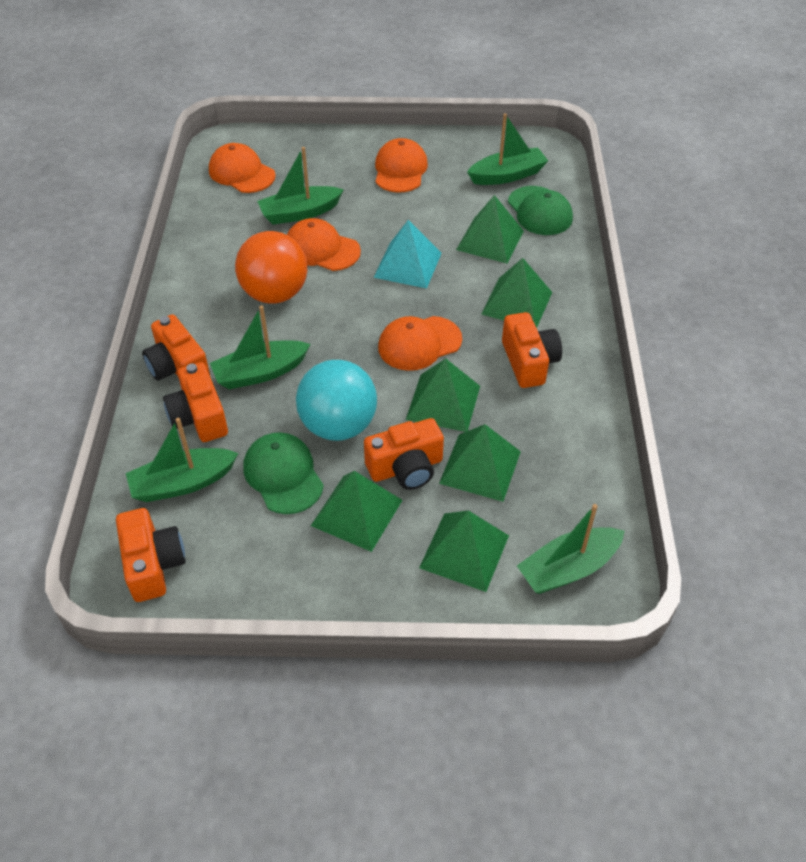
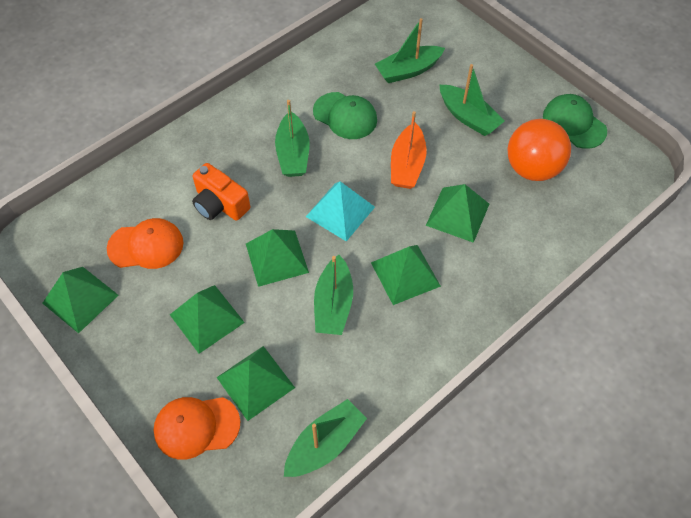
orange boat: 0 -> 1
orange camera: 5 -> 1
orange cap: 4 -> 2
turquoise ball: 1 -> 0

